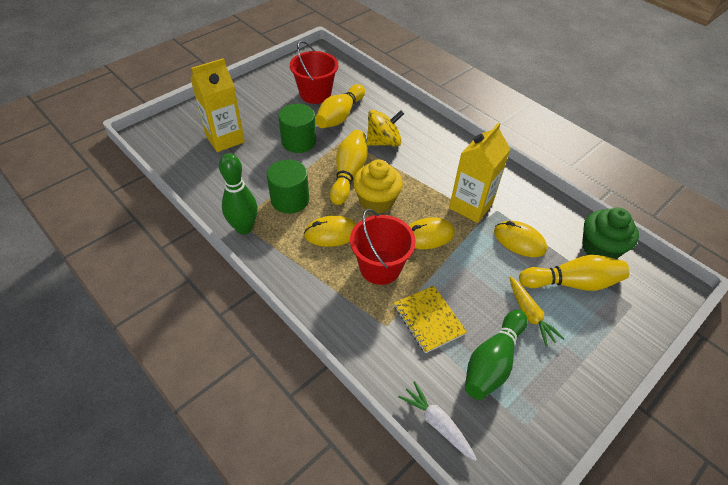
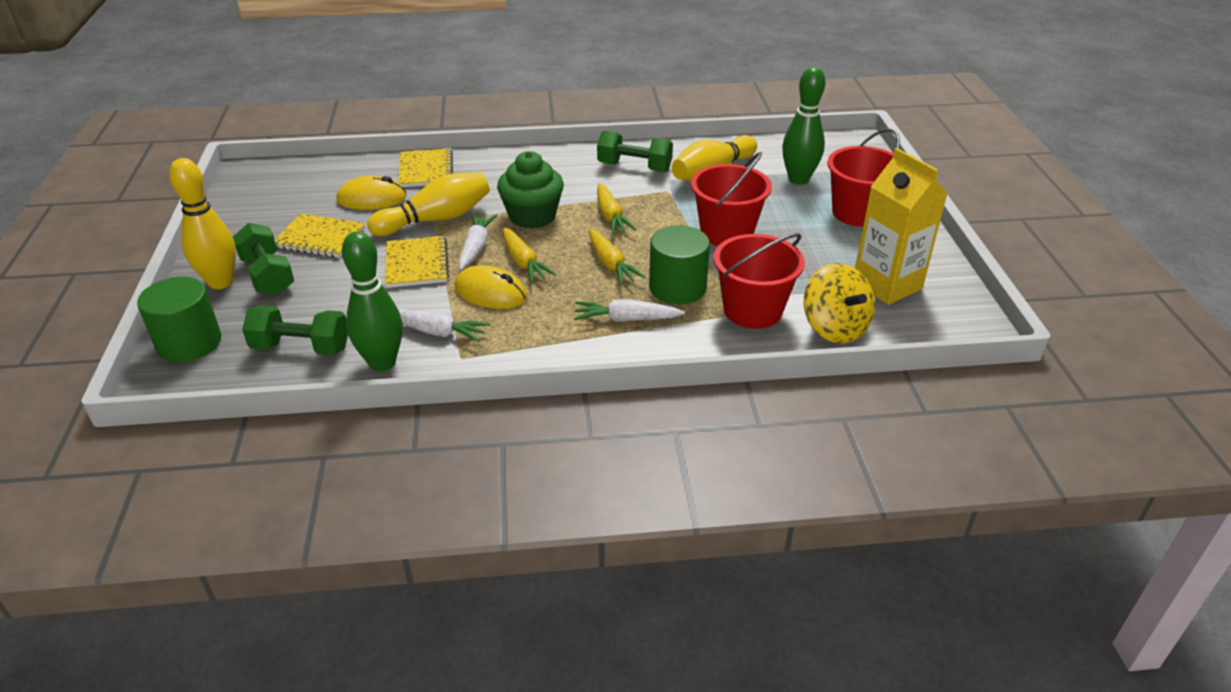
green dumbbell: 0 -> 3
red bucket: 2 -> 3
white carrot: 1 -> 3
yellow carrot: 1 -> 3
yellow carton: 2 -> 1
yellow cupcake: 1 -> 0
yellow mouse: 3 -> 2
yellow notebook: 1 -> 3

